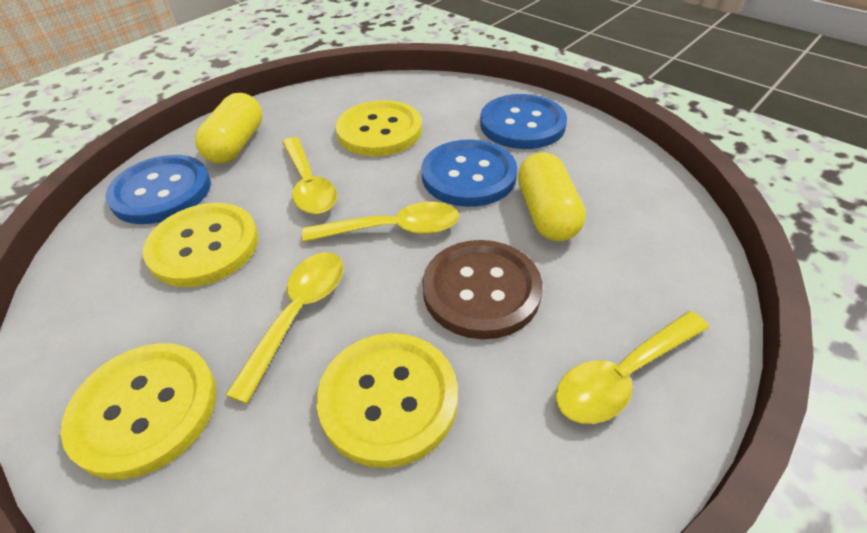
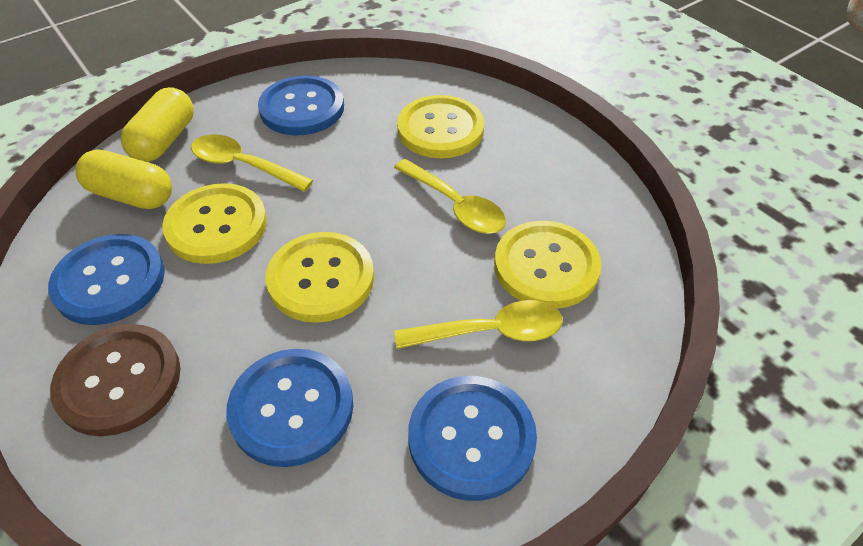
blue button: 3 -> 4
yellow spoon: 4 -> 3

